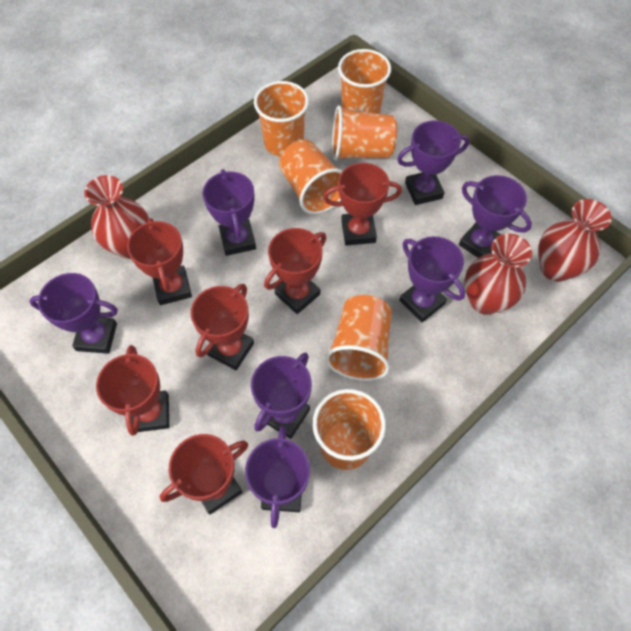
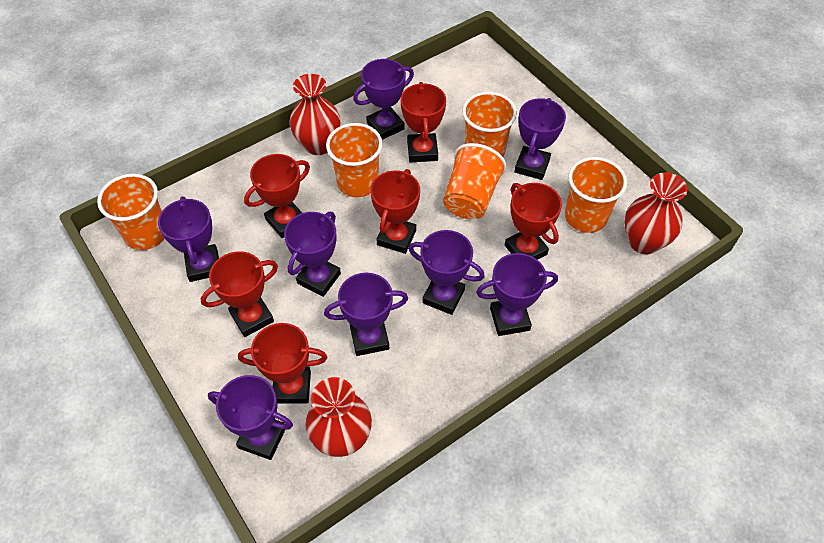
orange cup: 6 -> 5
purple trophy: 7 -> 8

